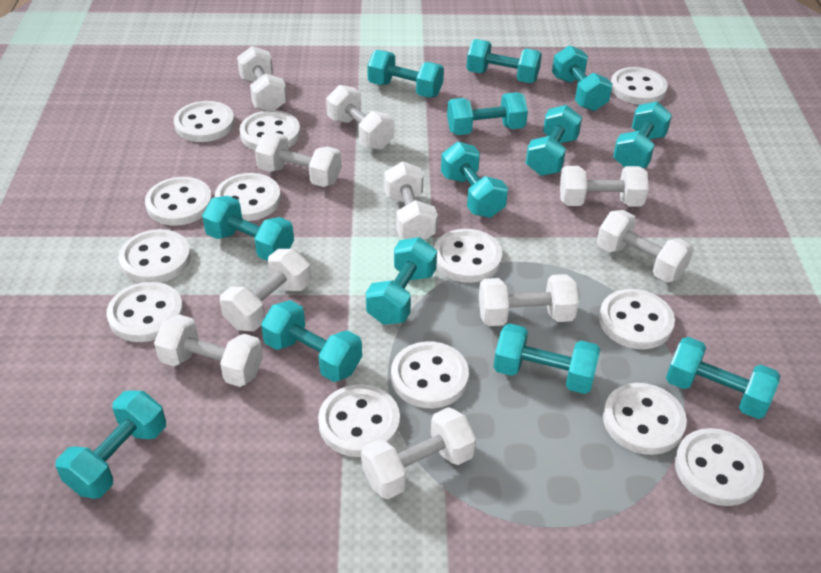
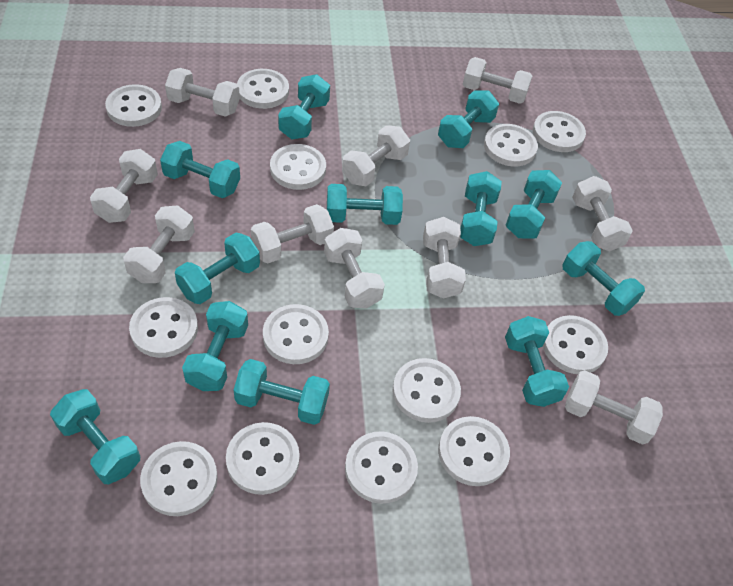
turquoise dumbbell: 13 -> 12

